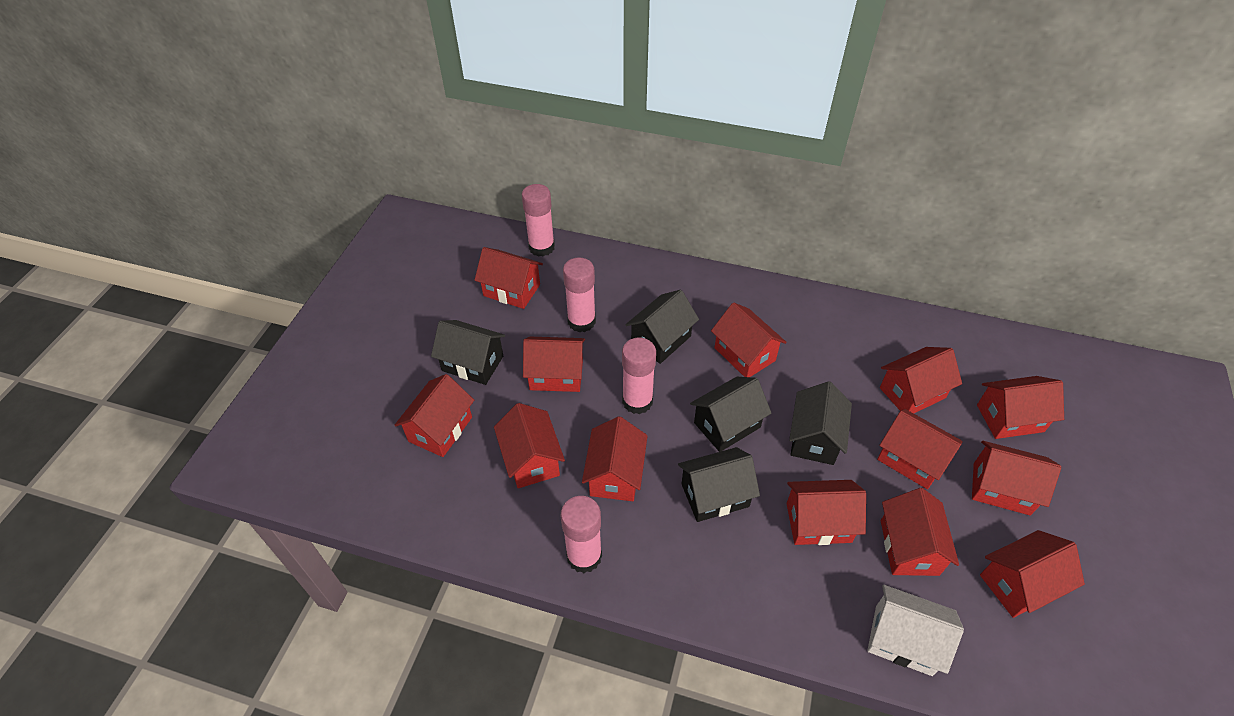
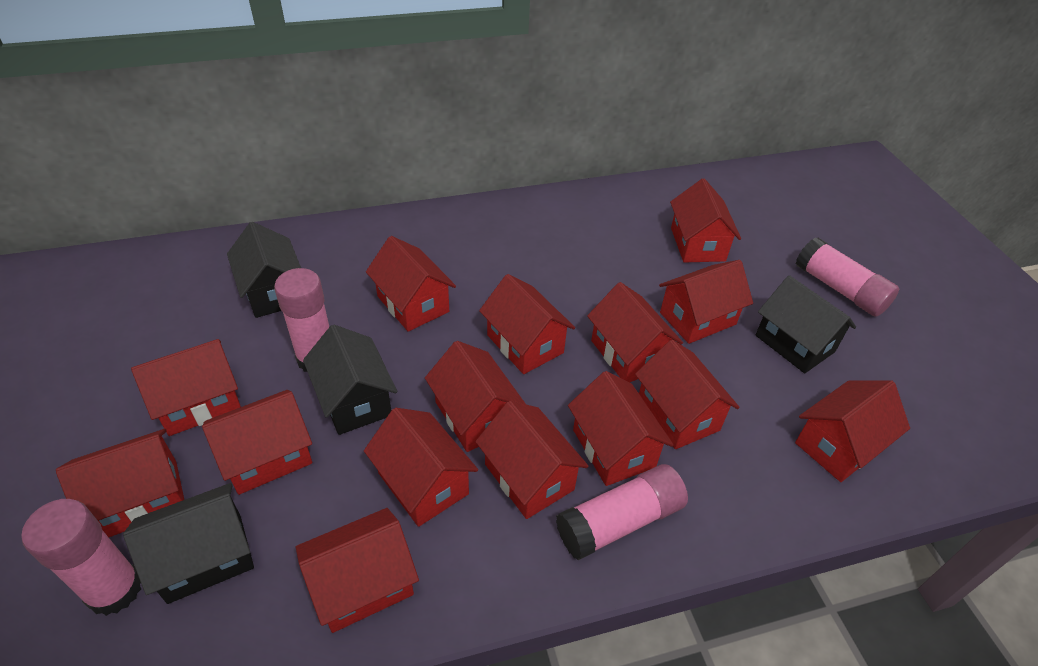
black house: 5 -> 4
red house: 13 -> 15
white house: 1 -> 0

